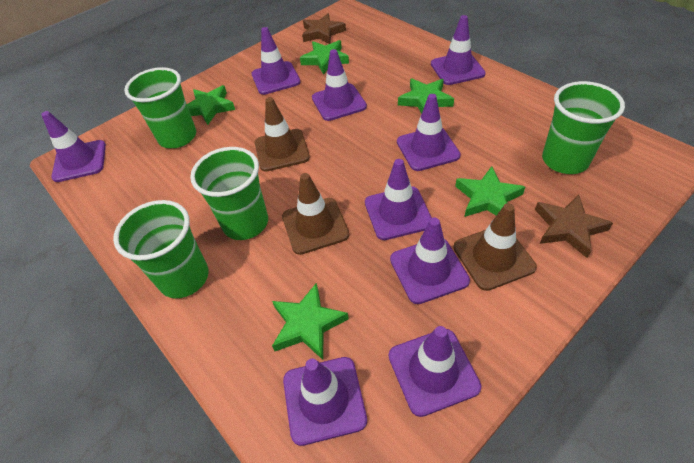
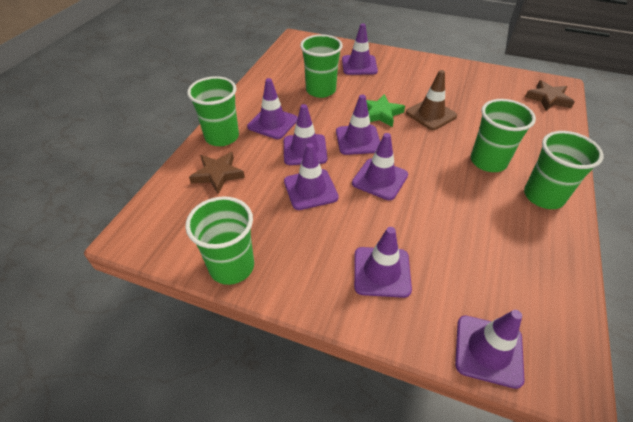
brown traffic cone: 3 -> 1
green cup: 4 -> 5
green star: 5 -> 1
purple traffic cone: 9 -> 8

